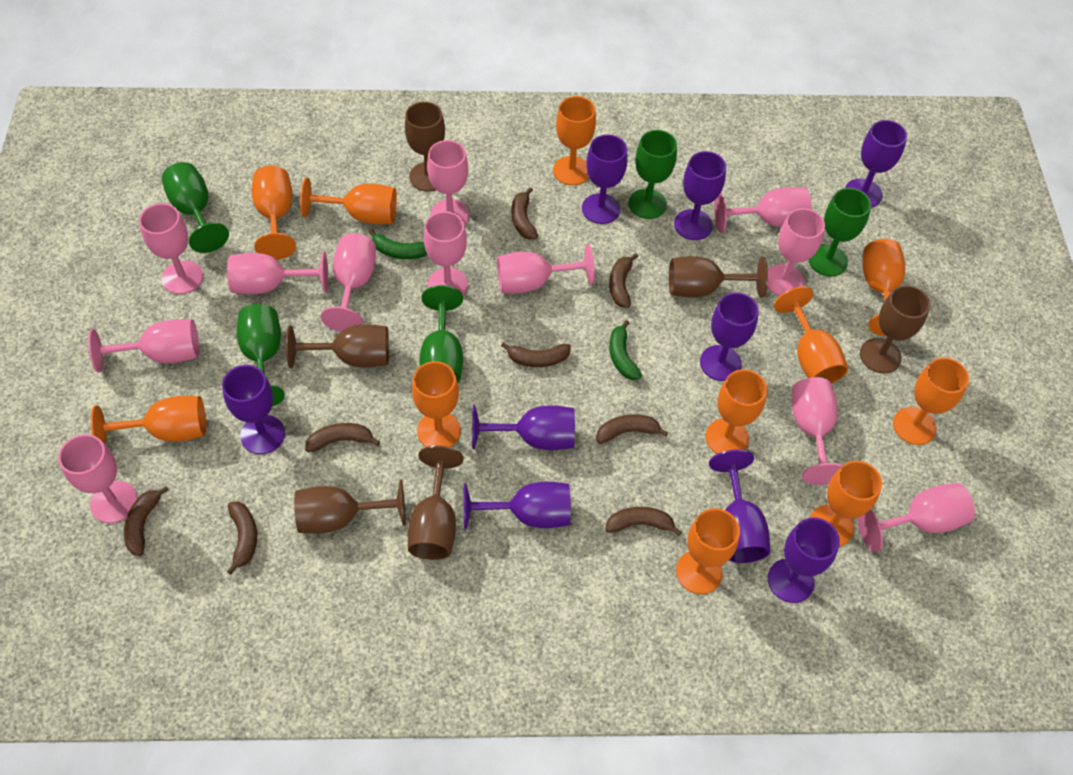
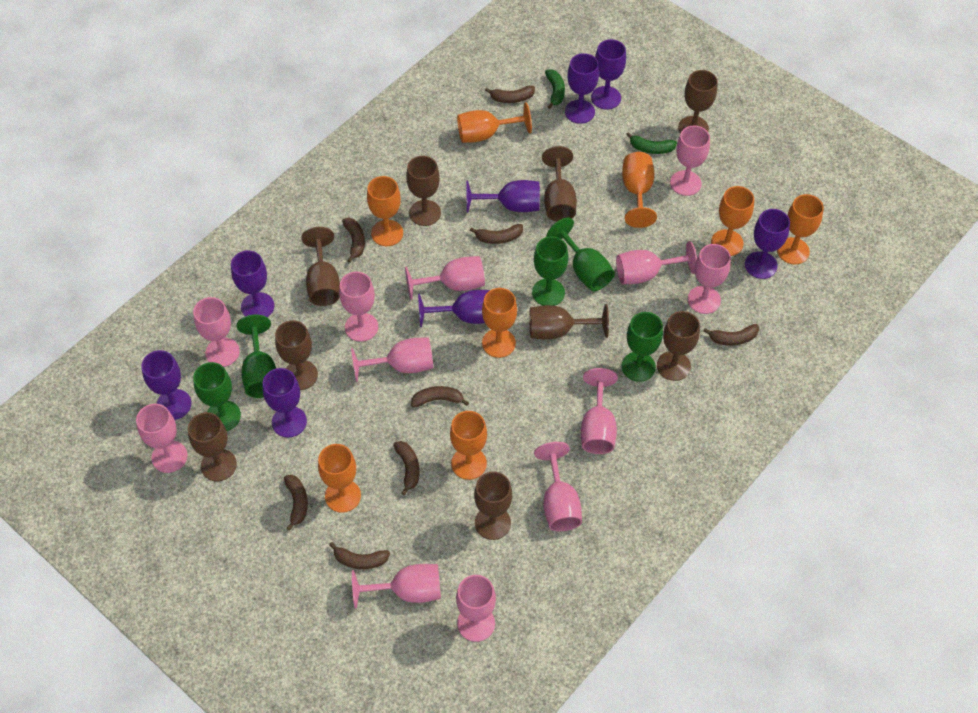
brown goblet: 6 -> 9
orange goblet: 11 -> 8
purple goblet: 9 -> 8

